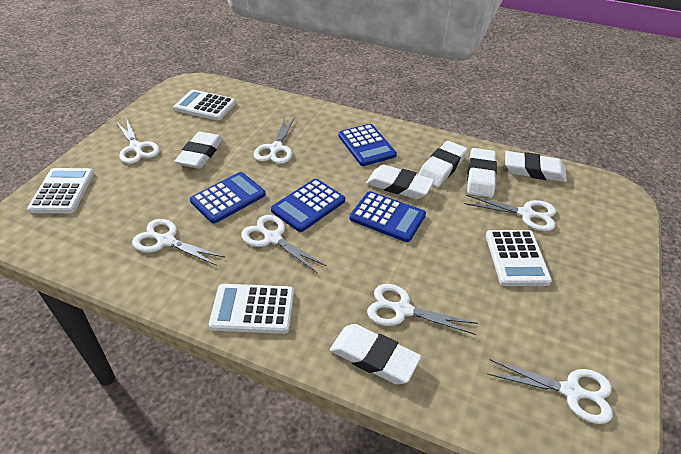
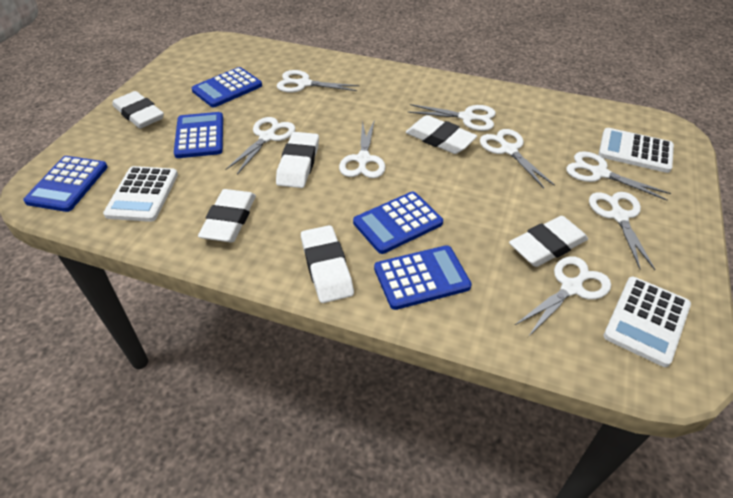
blue calculator: 4 -> 5
white calculator: 4 -> 3
white scissors: 7 -> 8

